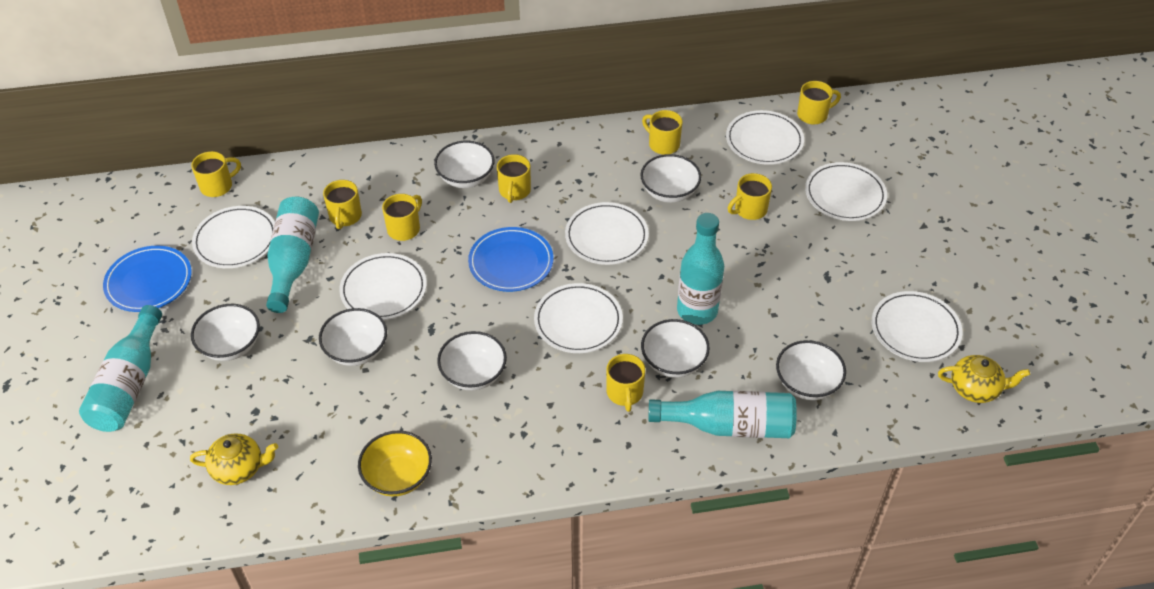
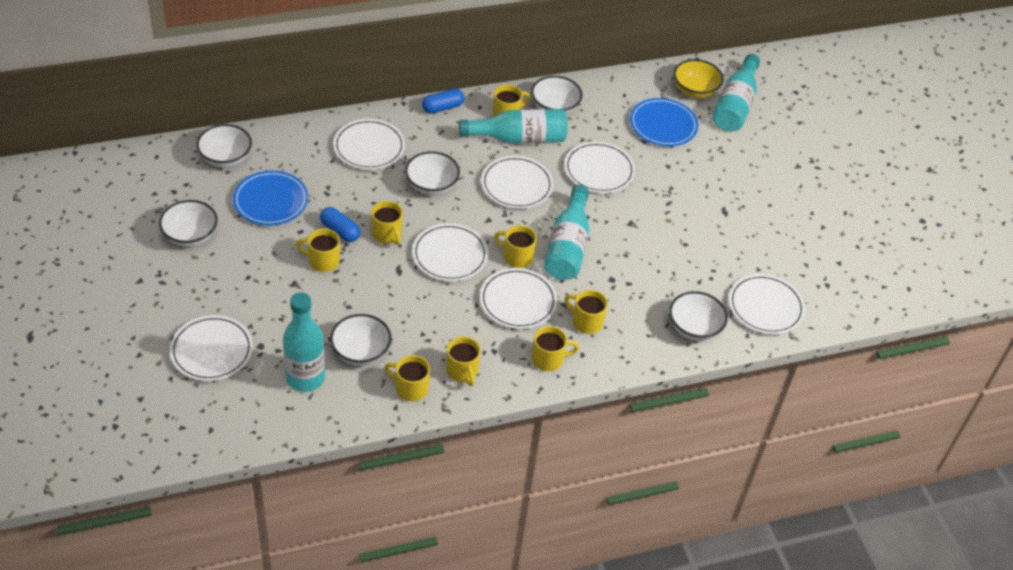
blue capsule: 0 -> 2
white bowl: 7 -> 6
yellow teapot: 2 -> 0

